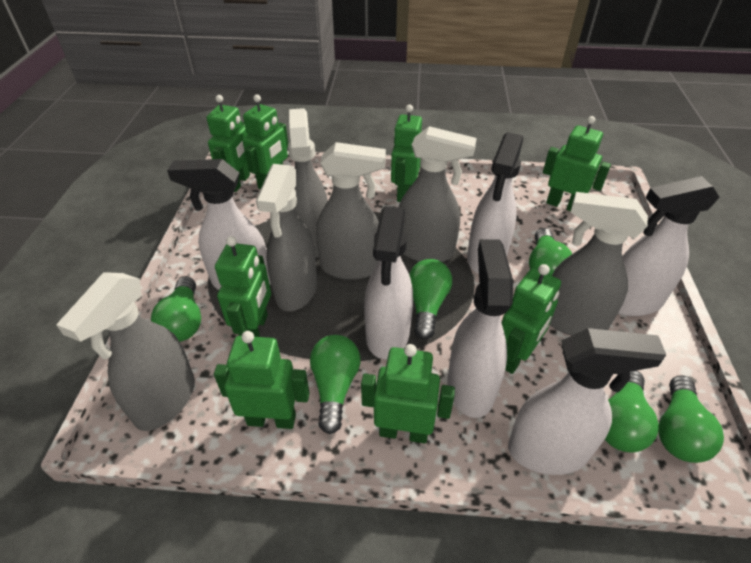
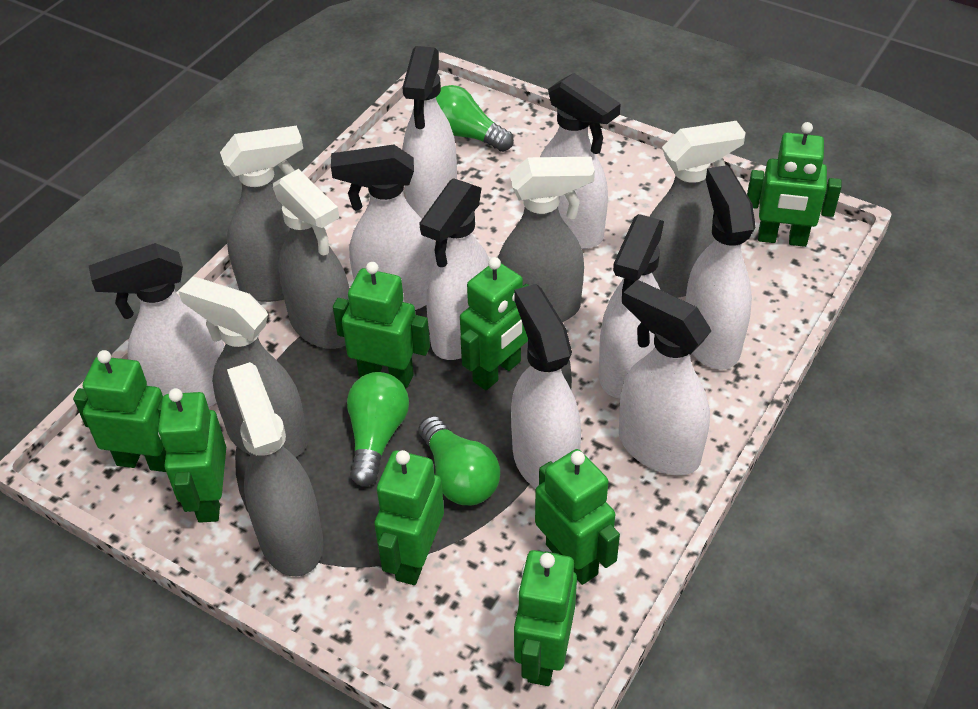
green light bulb: 6 -> 3
white spray bottle: 6 -> 9

